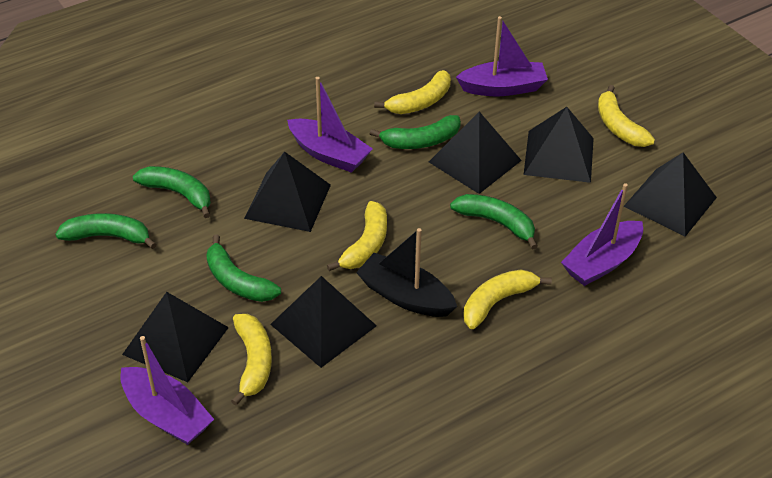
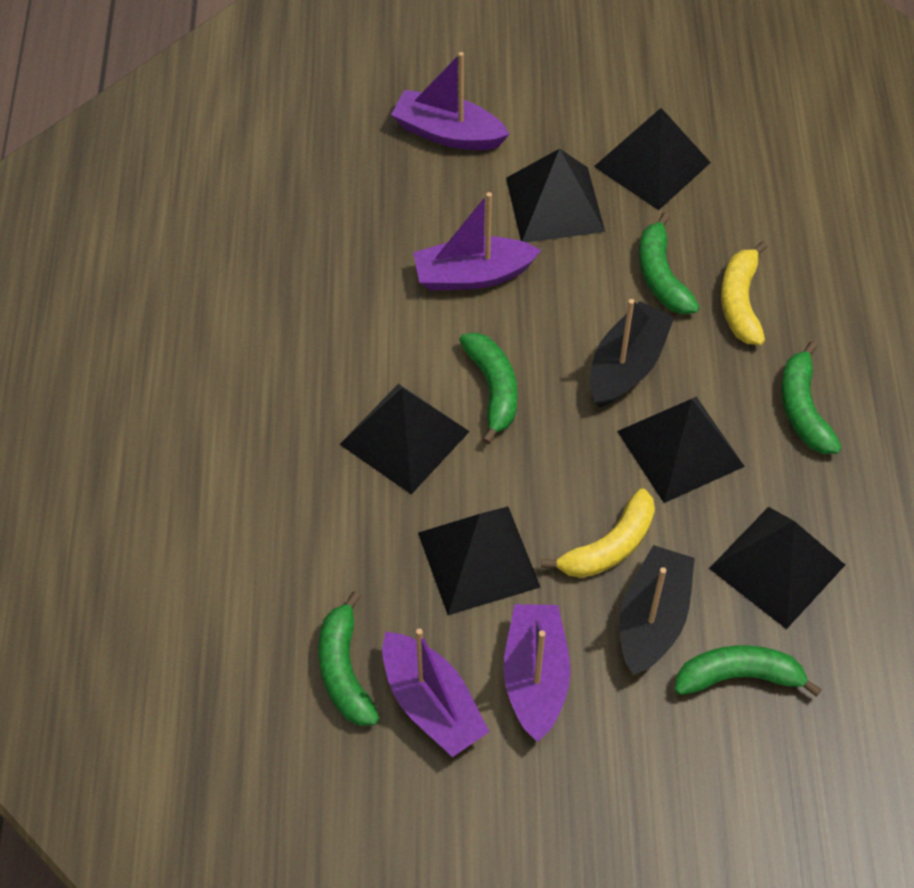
black boat: 1 -> 2
yellow banana: 5 -> 2

